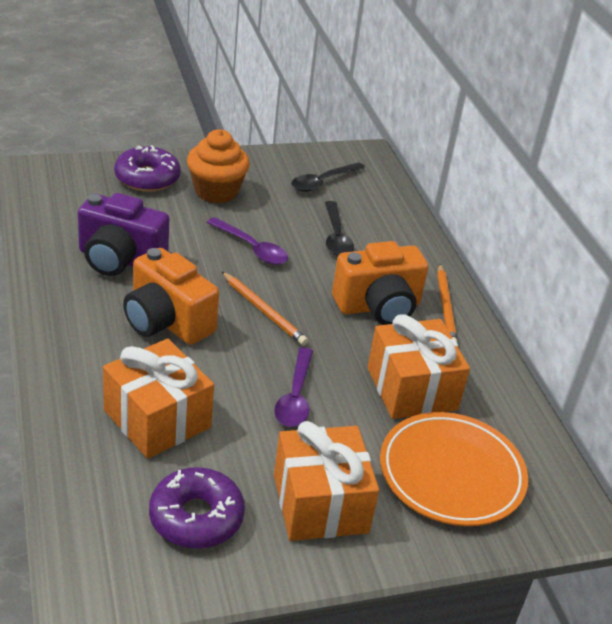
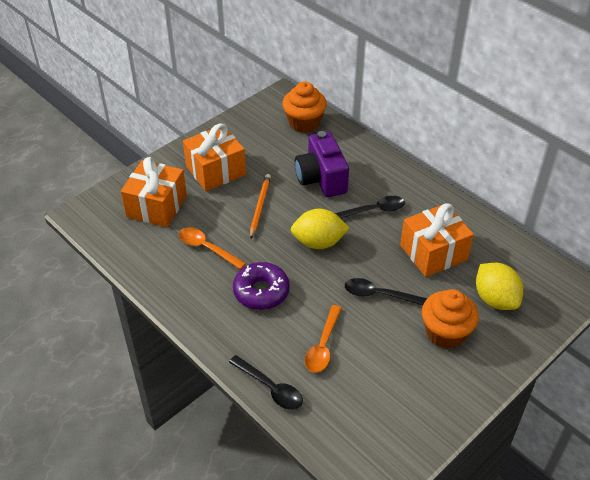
black spoon: 2 -> 3
orange camera: 2 -> 0
orange cupcake: 1 -> 2
orange pencil: 2 -> 1
orange plate: 1 -> 0
orange spoon: 0 -> 2
purple donut: 2 -> 1
purple spoon: 2 -> 0
yellow lemon: 0 -> 2

